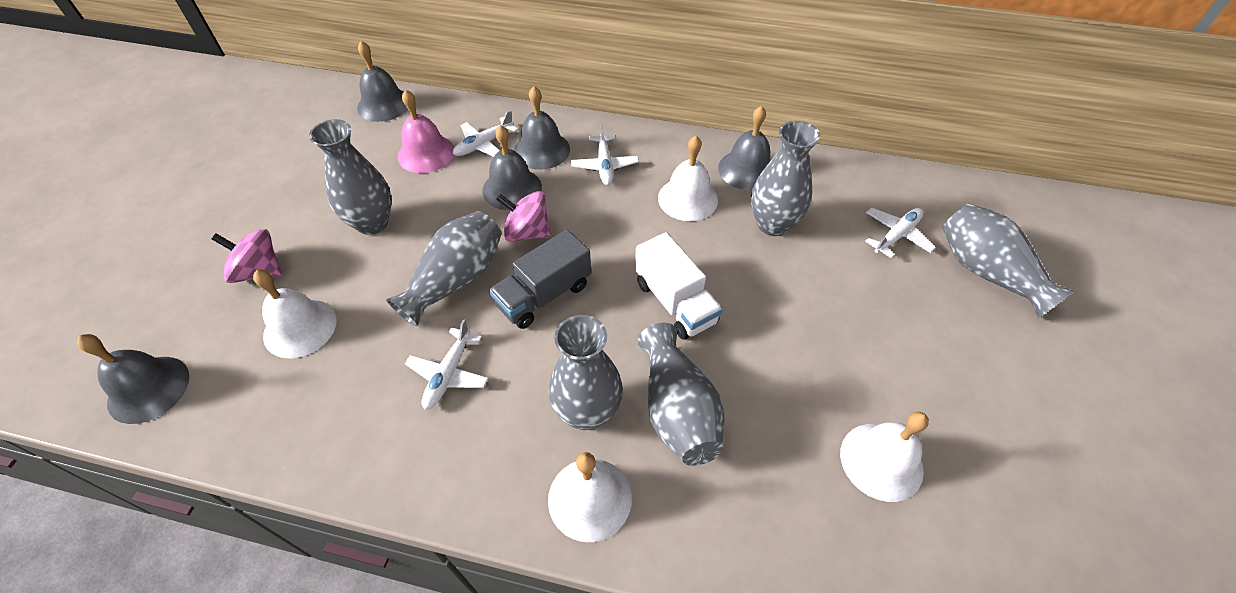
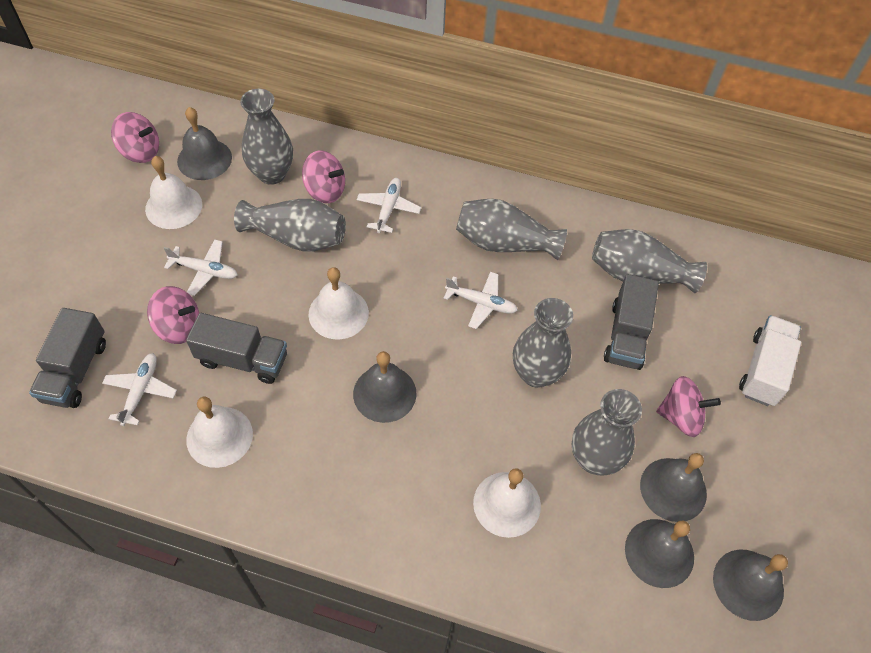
grey truck: 1 -> 3
pink bell: 1 -> 0
pink spinning top: 2 -> 4

